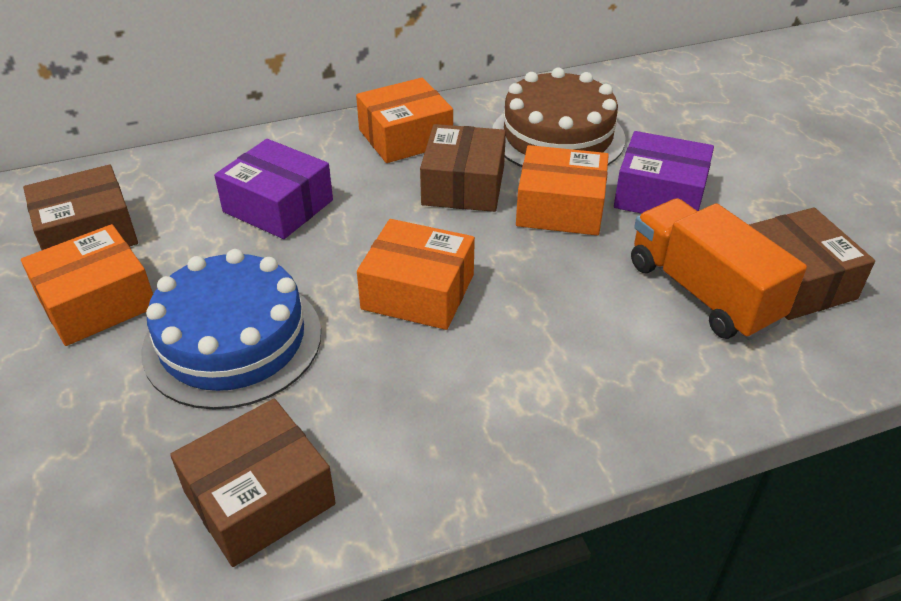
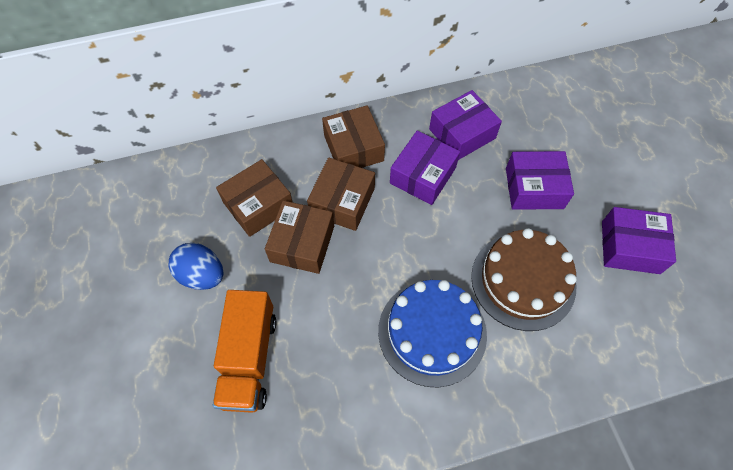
blue egg: 0 -> 1
orange box: 4 -> 0
purple box: 2 -> 4

